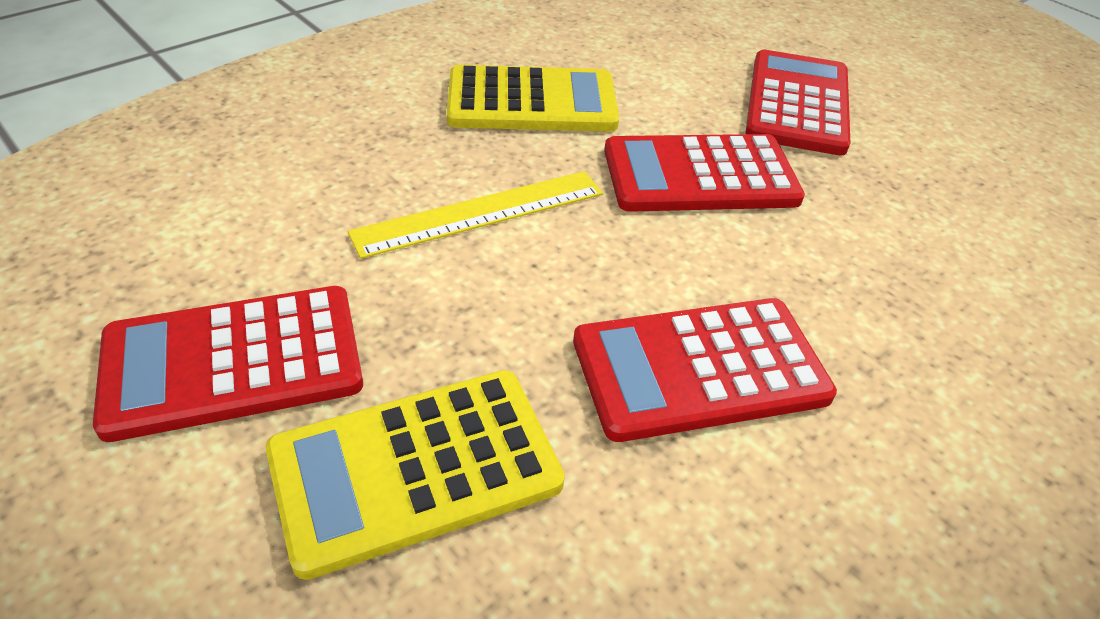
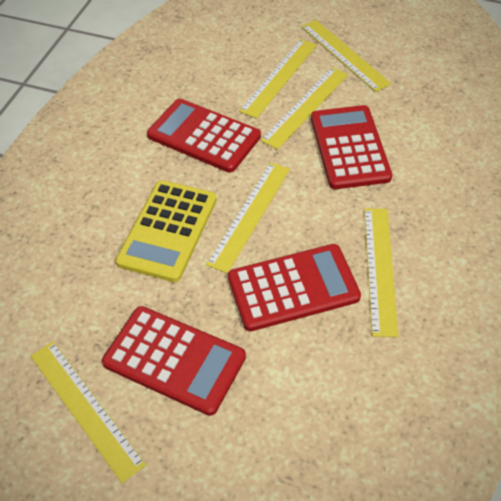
yellow calculator: 2 -> 1
yellow ruler: 1 -> 6

